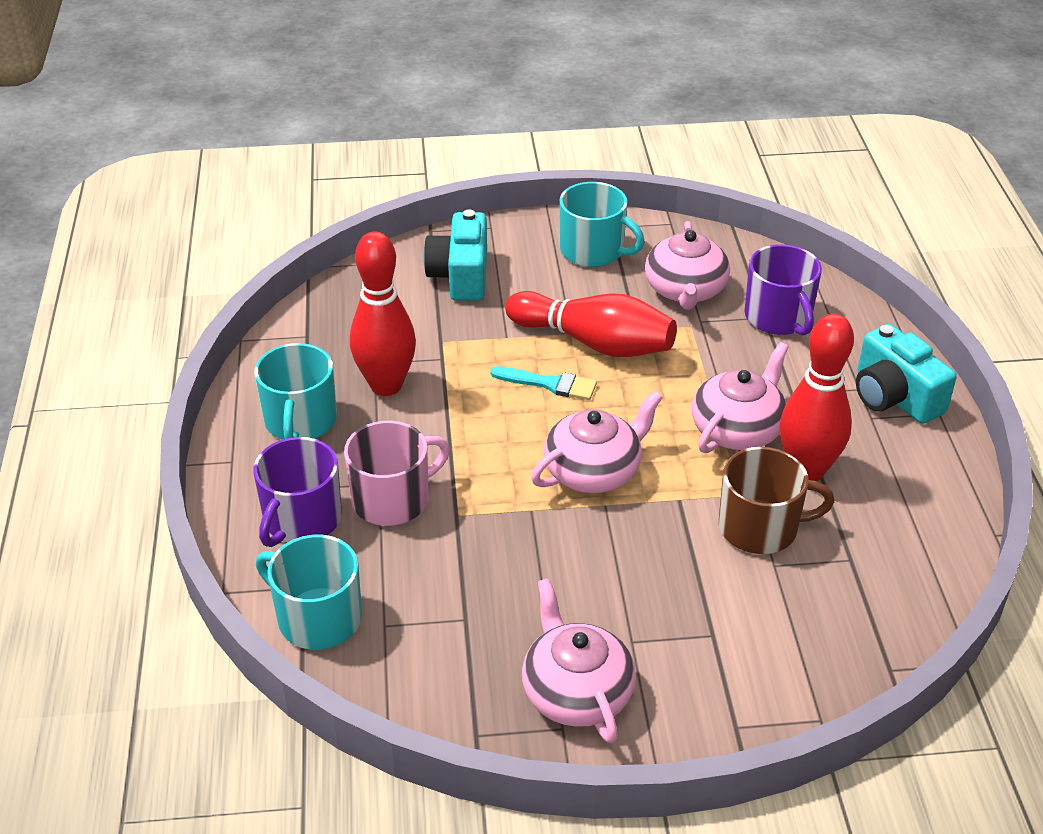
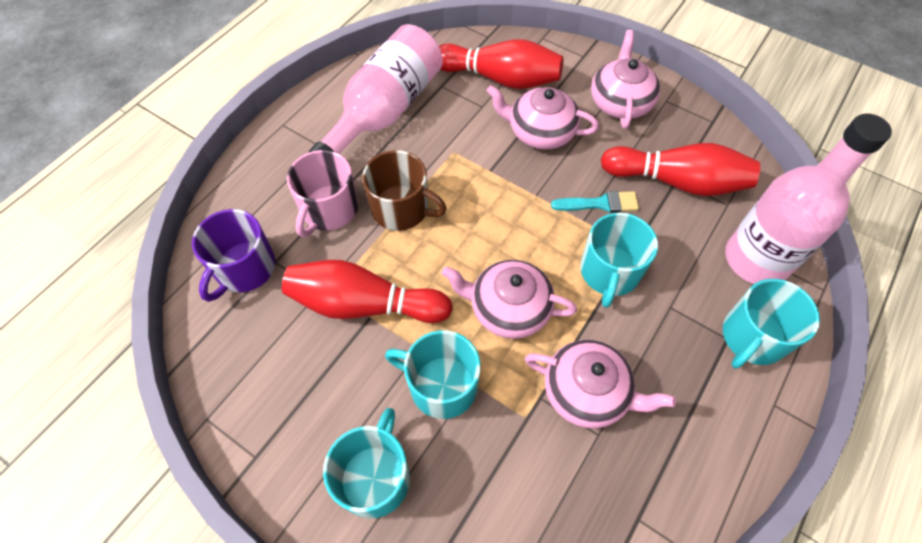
pink bottle: 0 -> 2
purple mug: 2 -> 1
turquoise camera: 2 -> 0
turquoise mug: 3 -> 4

